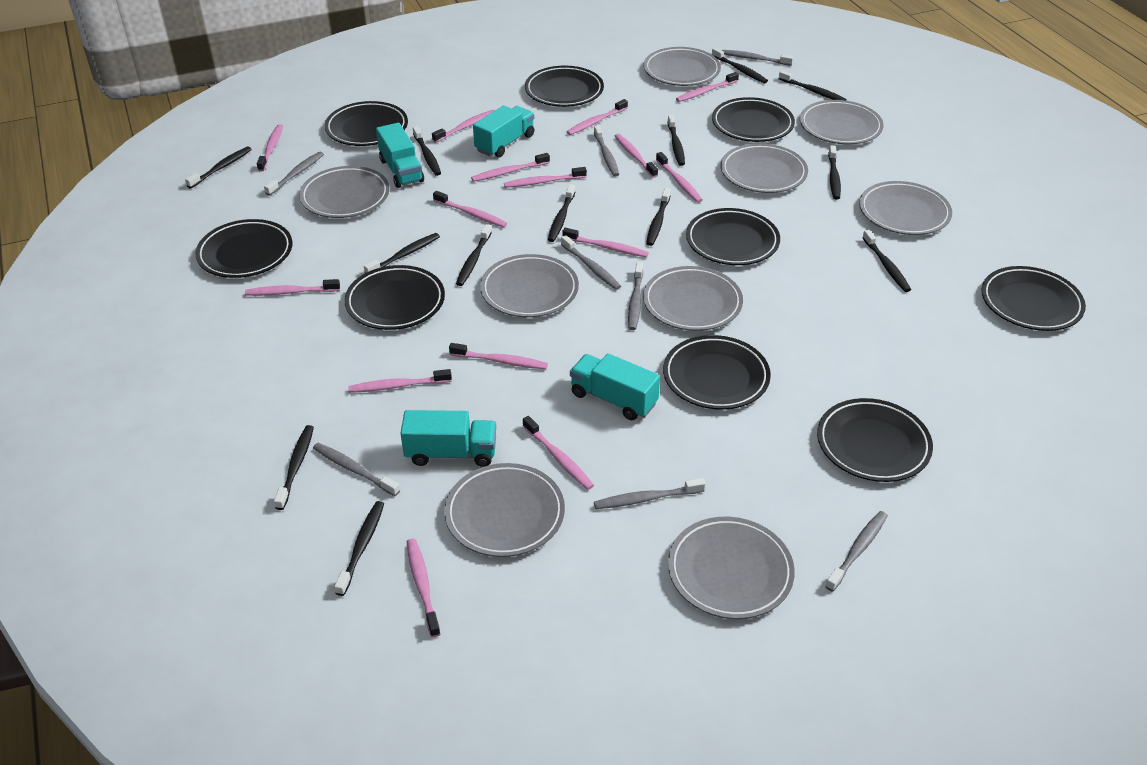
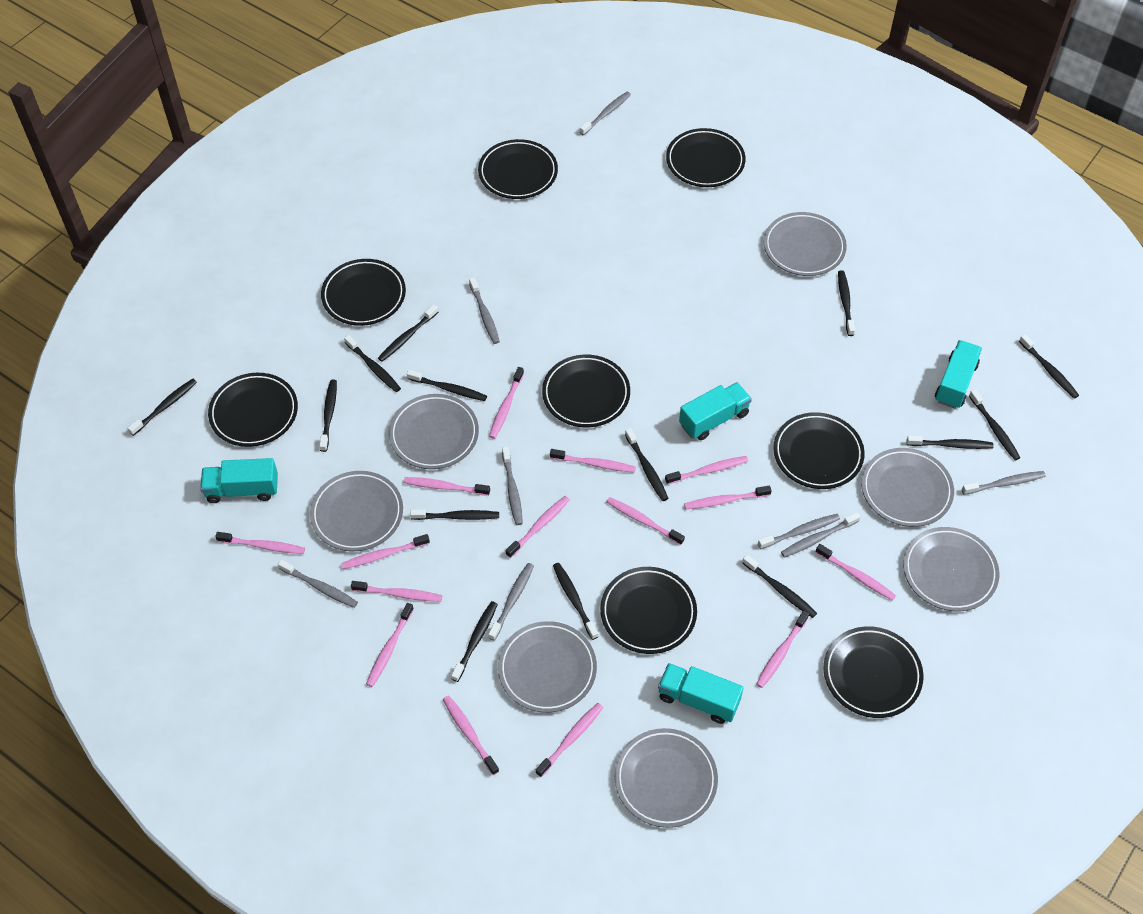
black plate: 9 -> 8
black toothbrush: 13 -> 14
grey plate: 9 -> 7

